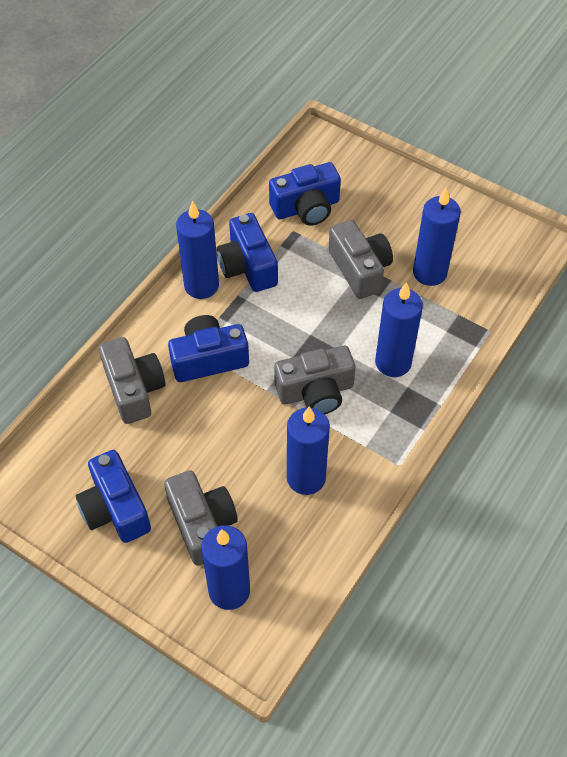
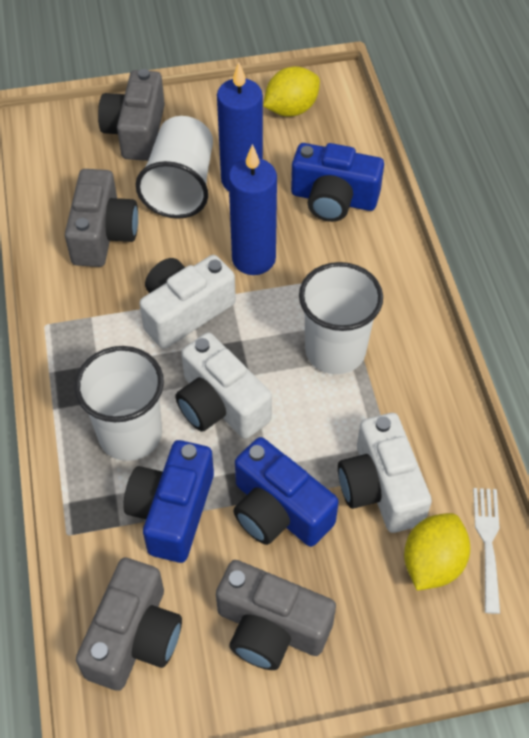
blue camera: 4 -> 3
blue candle: 5 -> 2
white camera: 0 -> 3
white cup: 0 -> 3
white fork: 0 -> 1
yellow lemon: 0 -> 2

